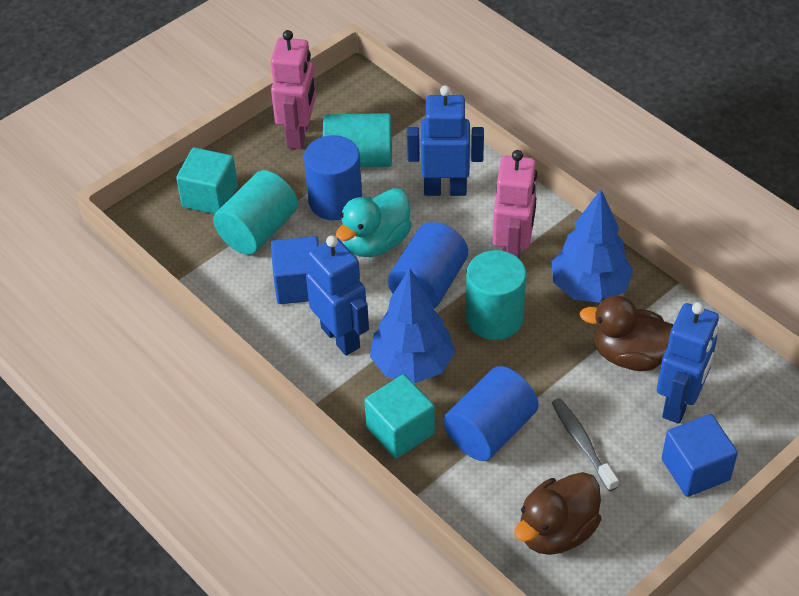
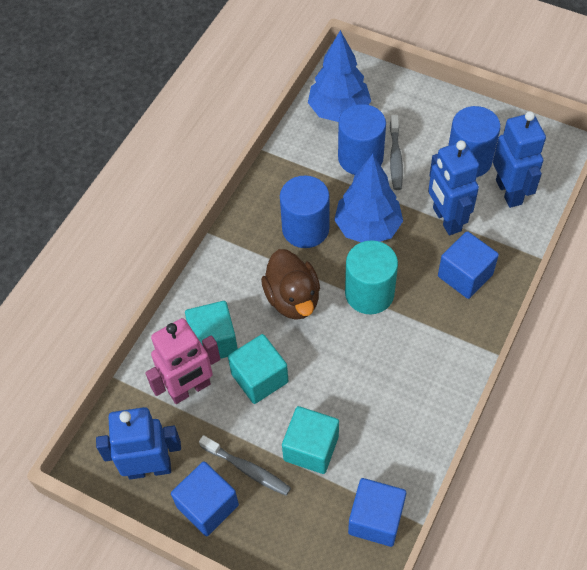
blue cube: 2 -> 3
brown duck: 2 -> 1
grey toothbrush: 1 -> 2
pink robot: 2 -> 1
turquoise cube: 2 -> 3
turquoise cylinder: 3 -> 1
turquoise duck: 1 -> 0

